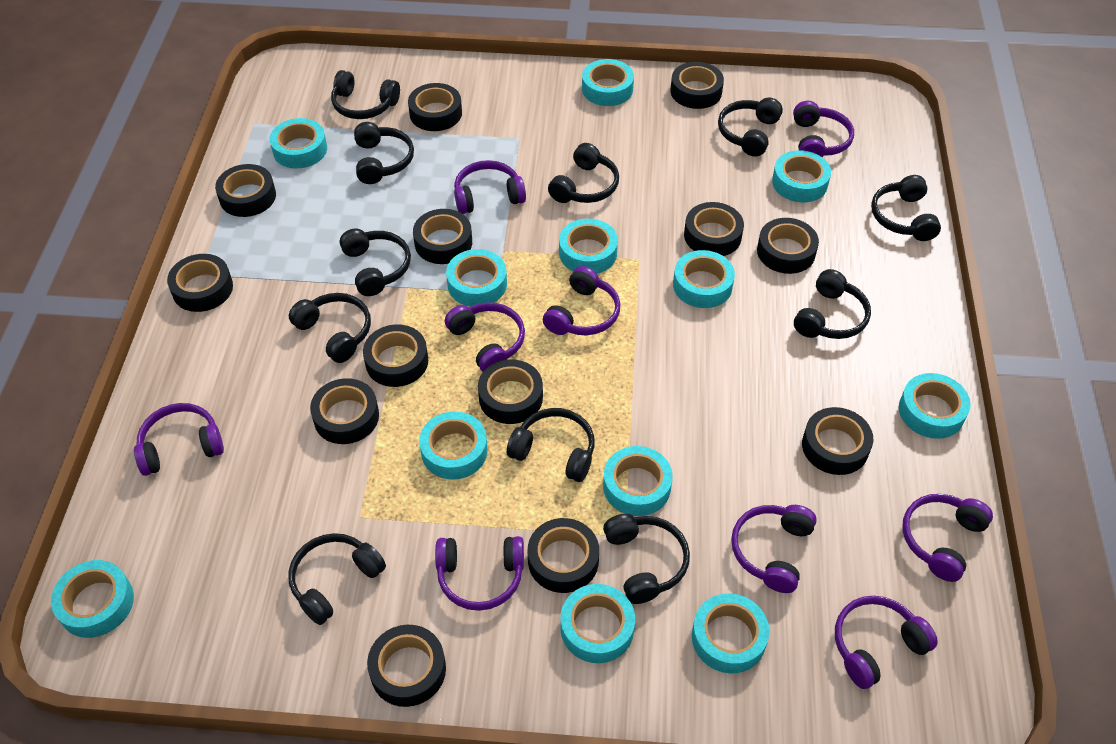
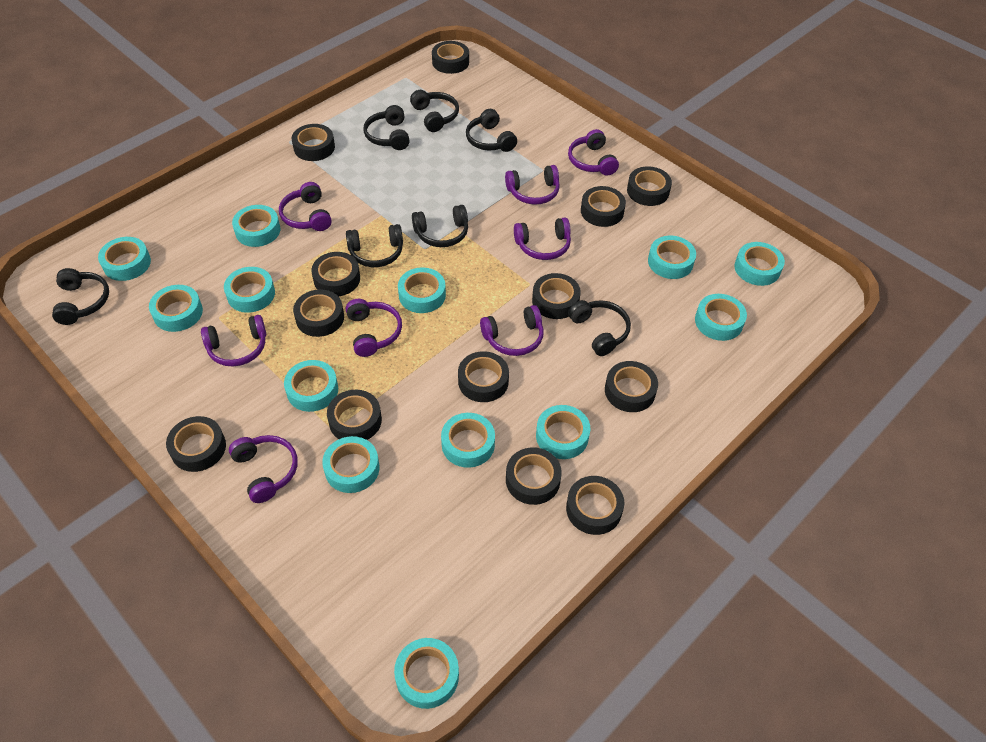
black headphones: 11 -> 7
purple headphones: 9 -> 8
turquoise tape: 12 -> 13

